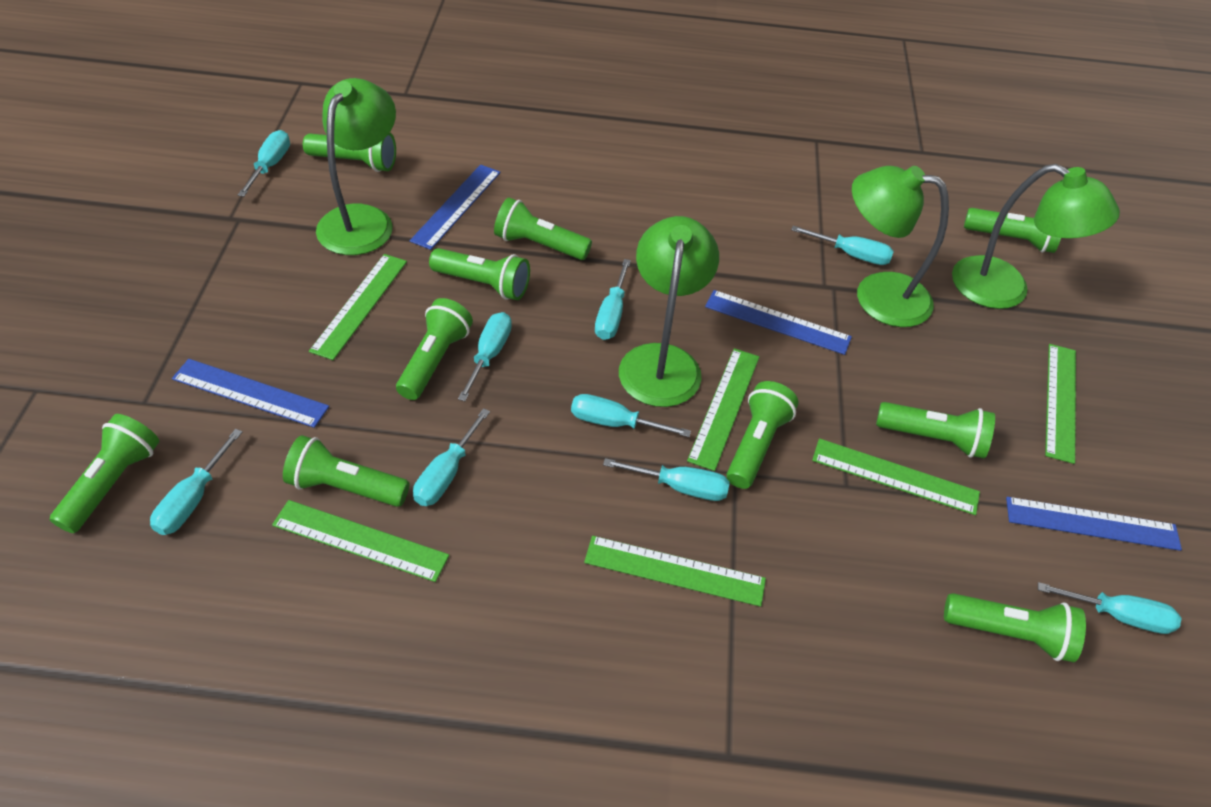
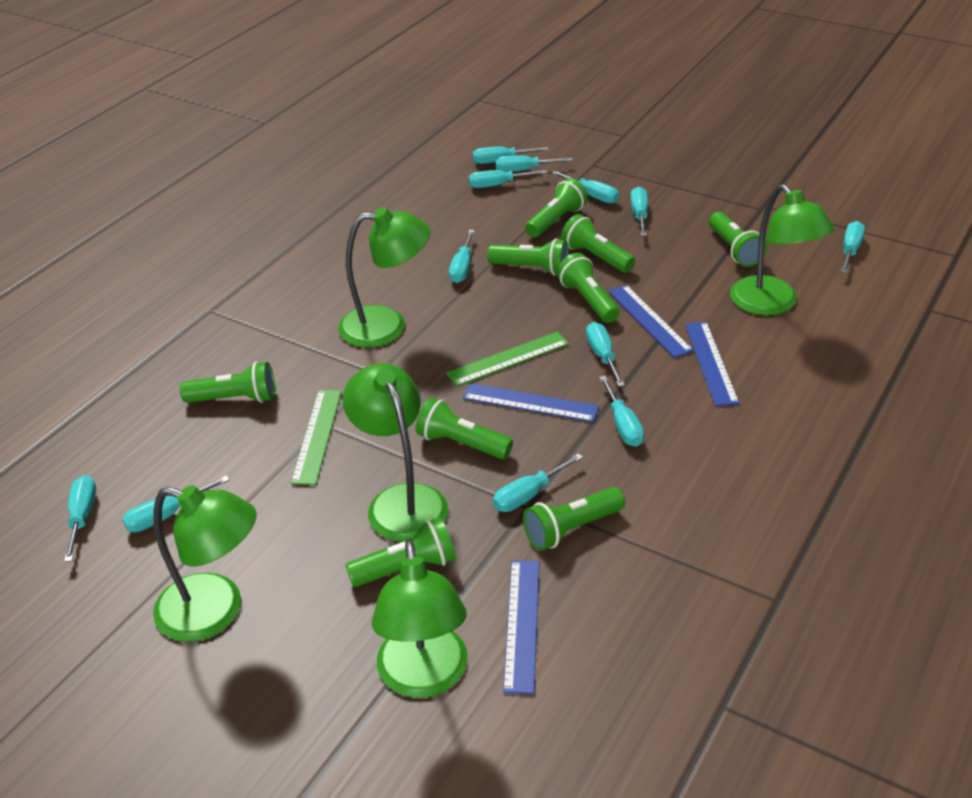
green flashlight: 10 -> 9
green lamp: 4 -> 5
green ruler: 6 -> 2
turquoise screwdriver: 9 -> 12

